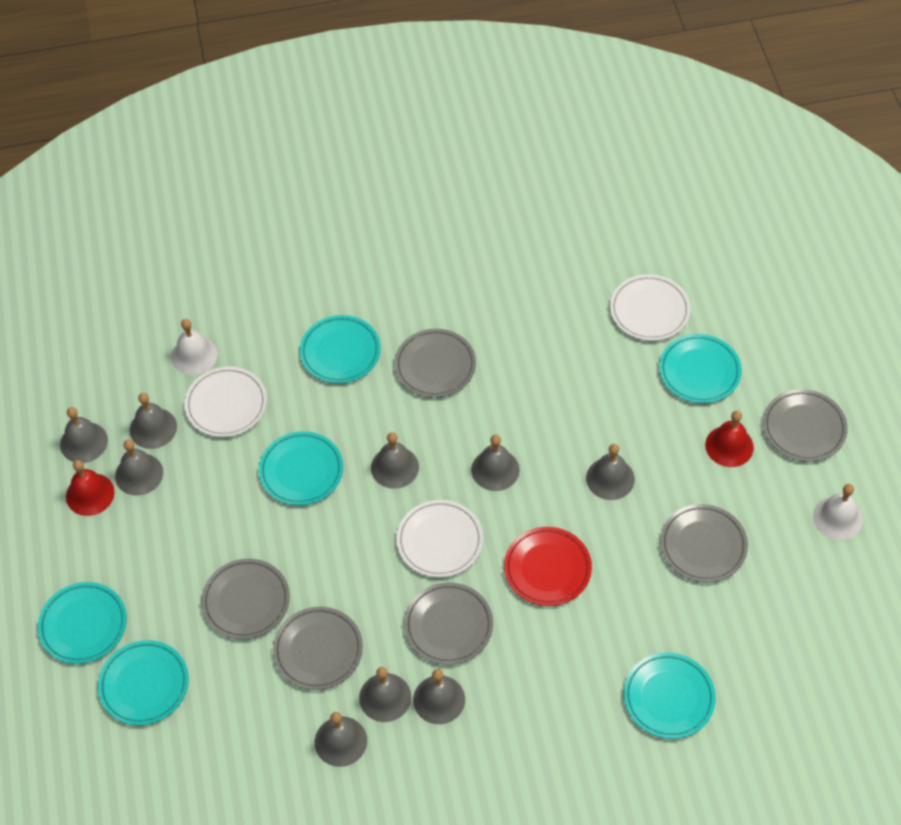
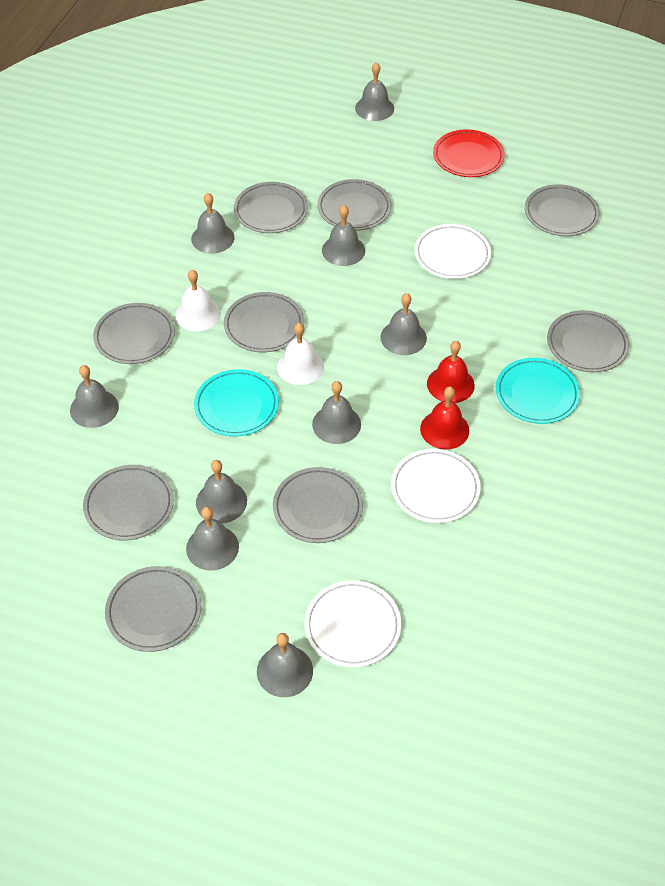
grey plate: 6 -> 9
turquoise plate: 6 -> 2

